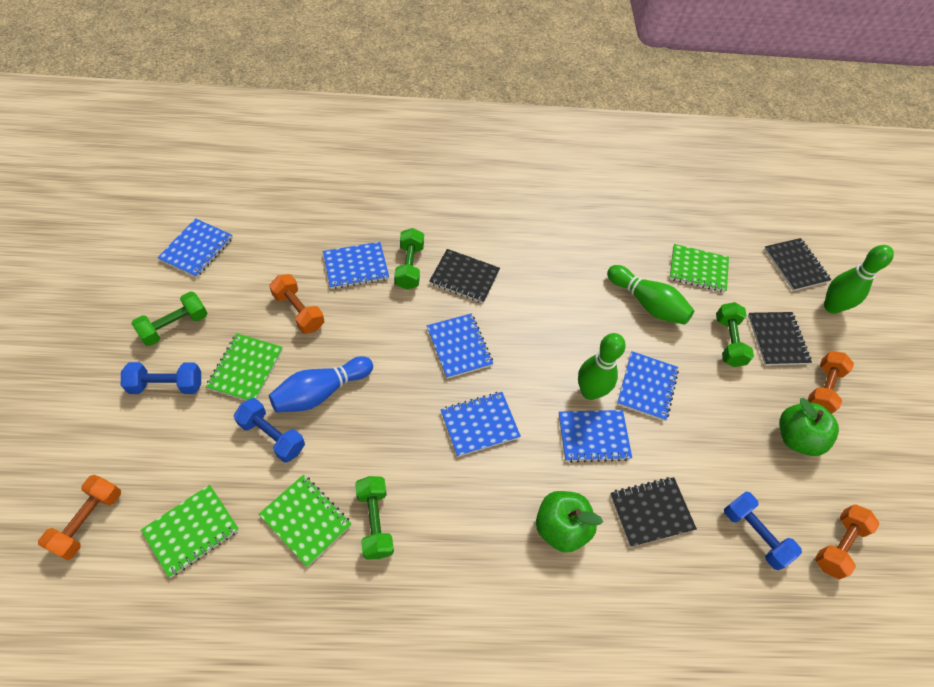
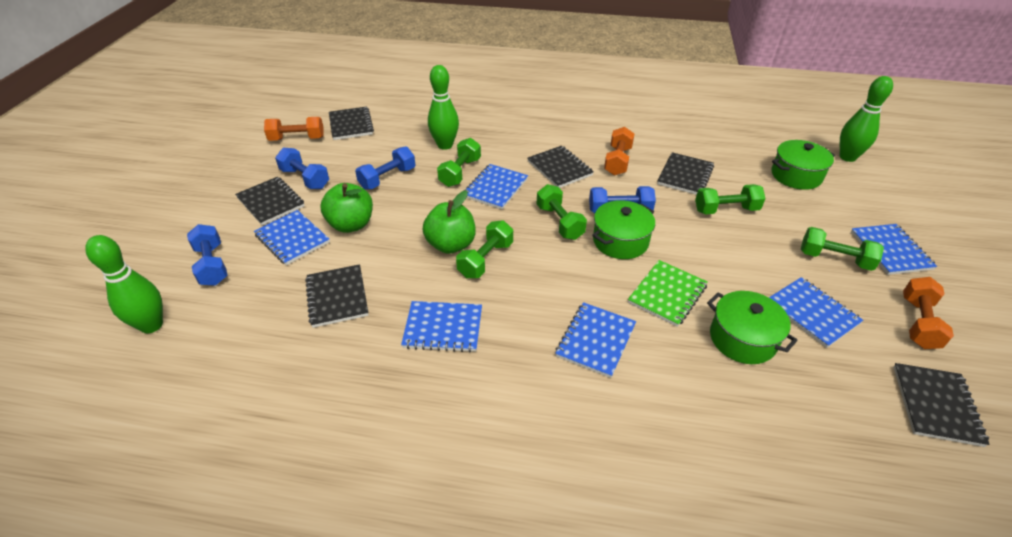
black notebook: 4 -> 6
blue bowling pin: 1 -> 0
blue dumbbell: 3 -> 4
green dumbbell: 4 -> 5
green notebook: 4 -> 1
green pot: 0 -> 3
orange dumbbell: 4 -> 3

